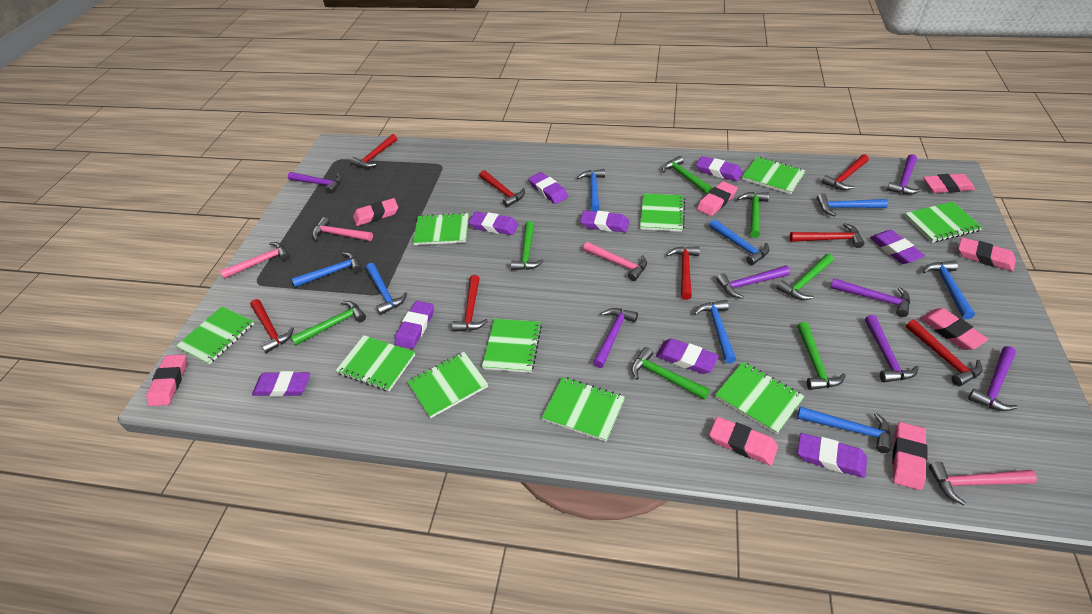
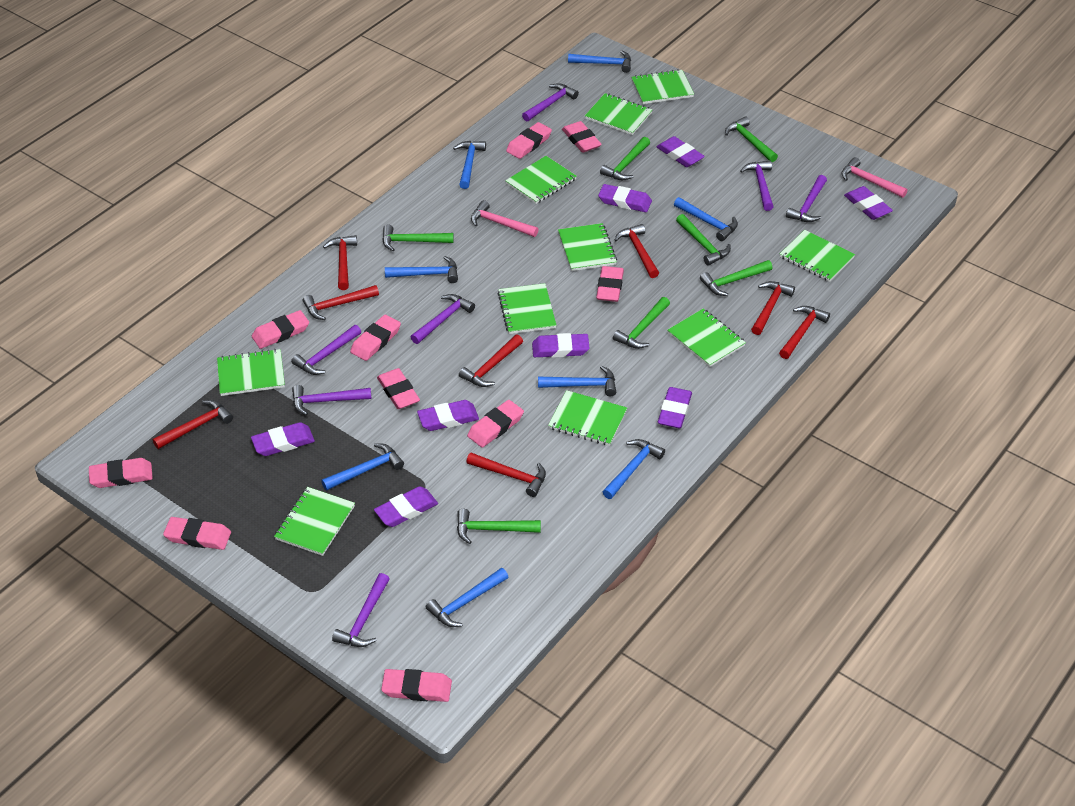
pink eraser: 8 -> 10
pink hammer: 4 -> 2
purple eraser: 9 -> 8

